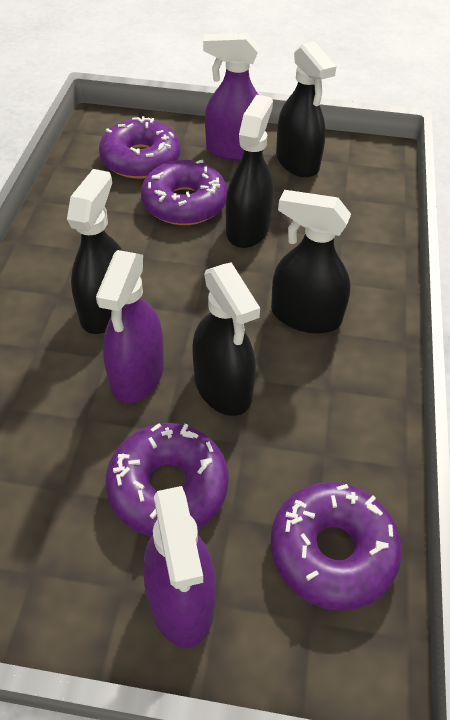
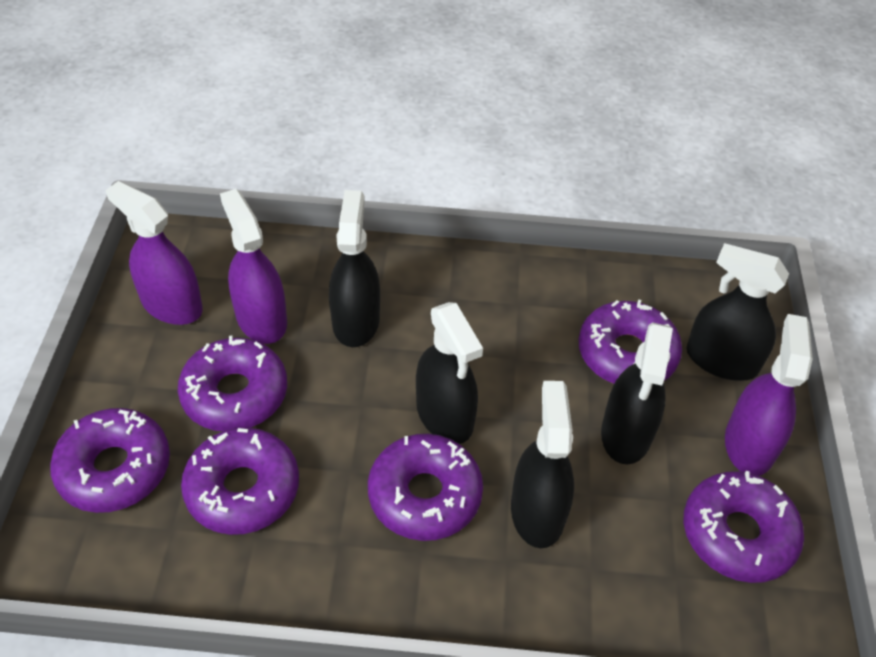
purple donut: 4 -> 6

